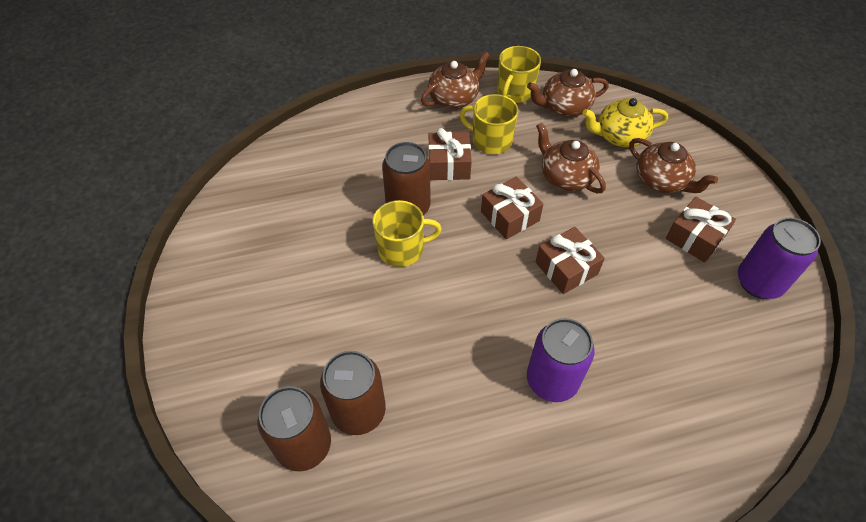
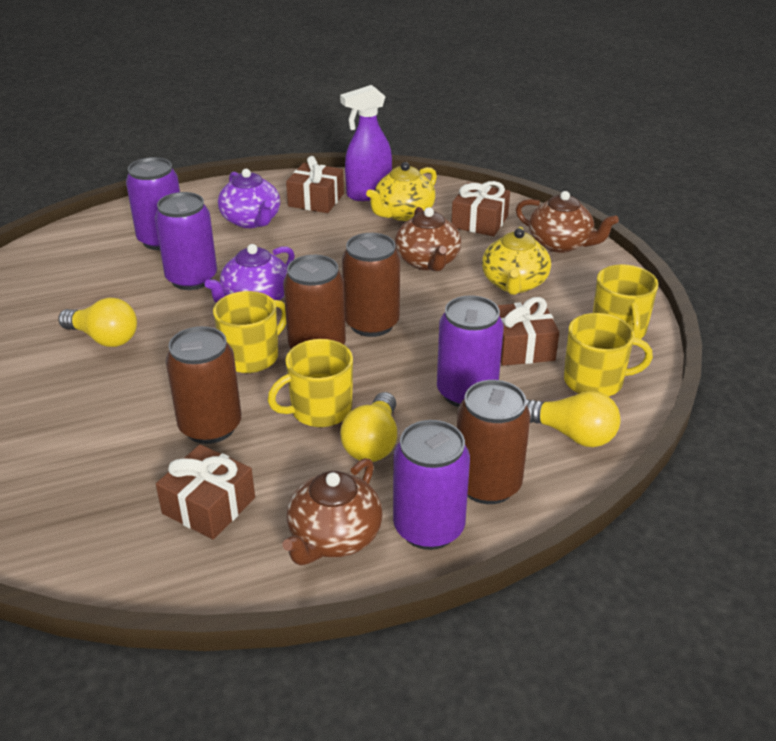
brown can: 3 -> 4
brown teapot: 4 -> 3
purple can: 2 -> 4
purple spray bottle: 0 -> 1
purple teapot: 0 -> 2
yellow light bulb: 0 -> 3
yellow mug: 3 -> 4
yellow teapot: 1 -> 2

